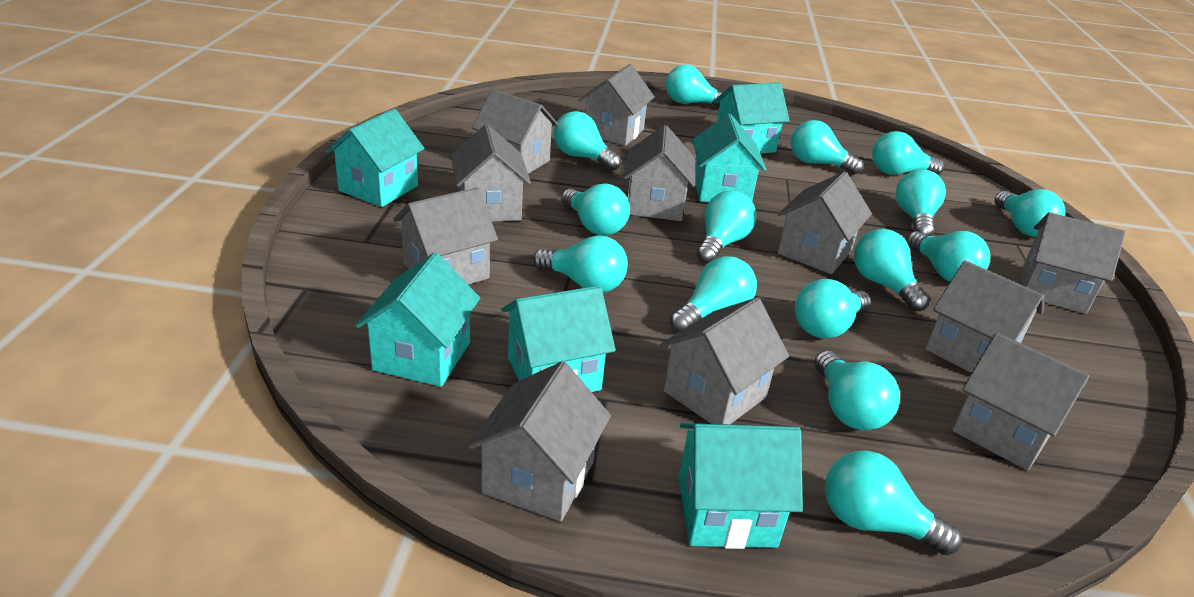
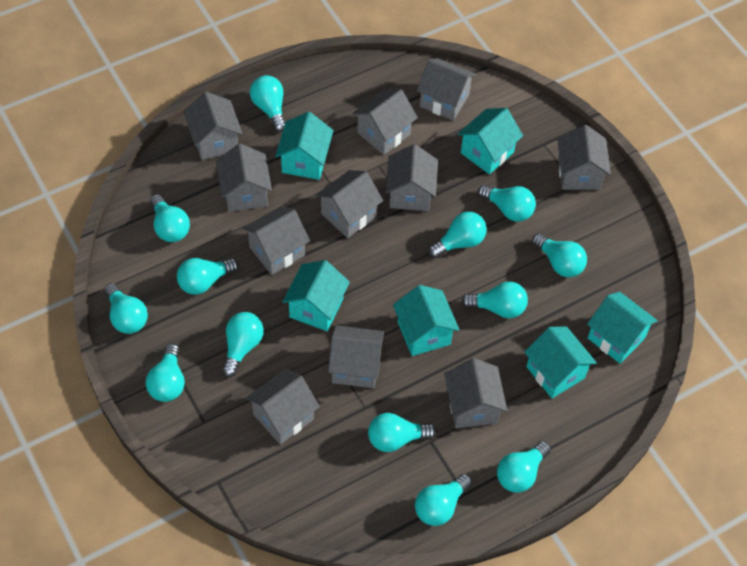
turquoise light bulb: 15 -> 13

